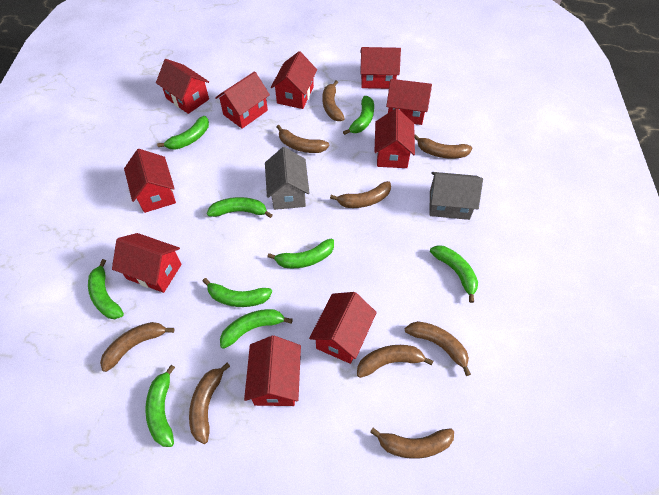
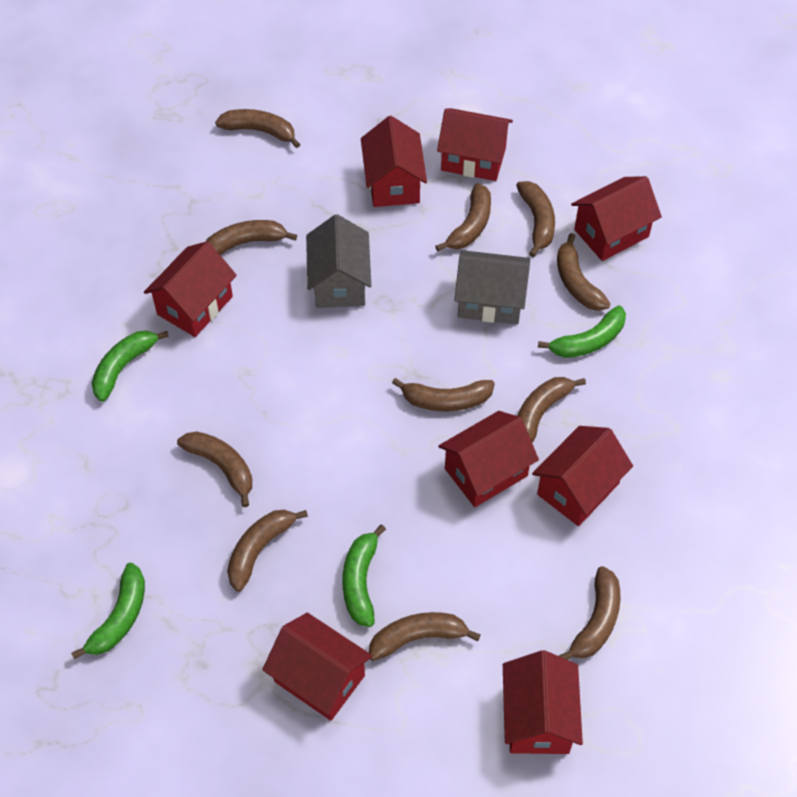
brown banana: 9 -> 11
green banana: 9 -> 4
red house: 10 -> 8

